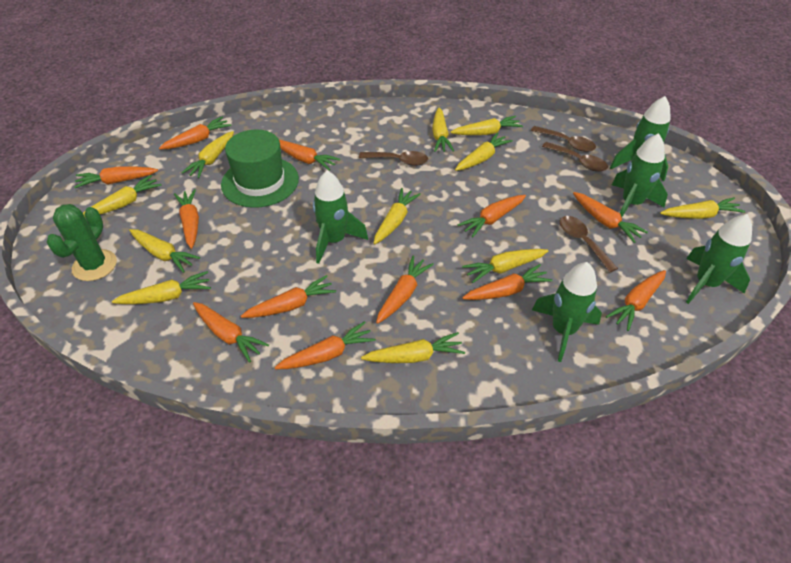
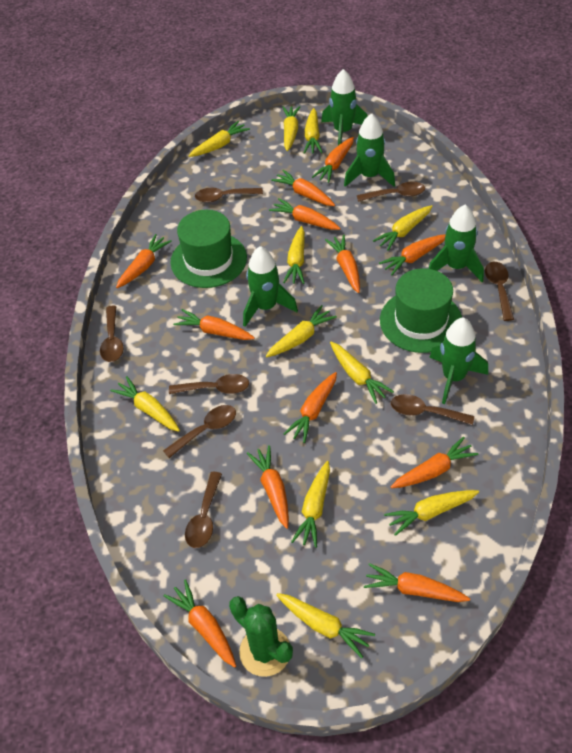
brown spoon: 4 -> 8
green hat: 1 -> 2

